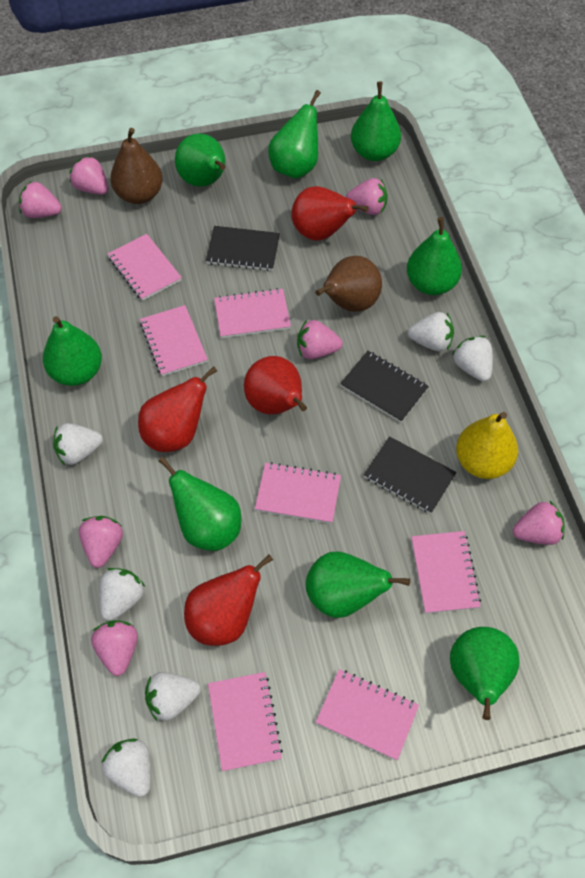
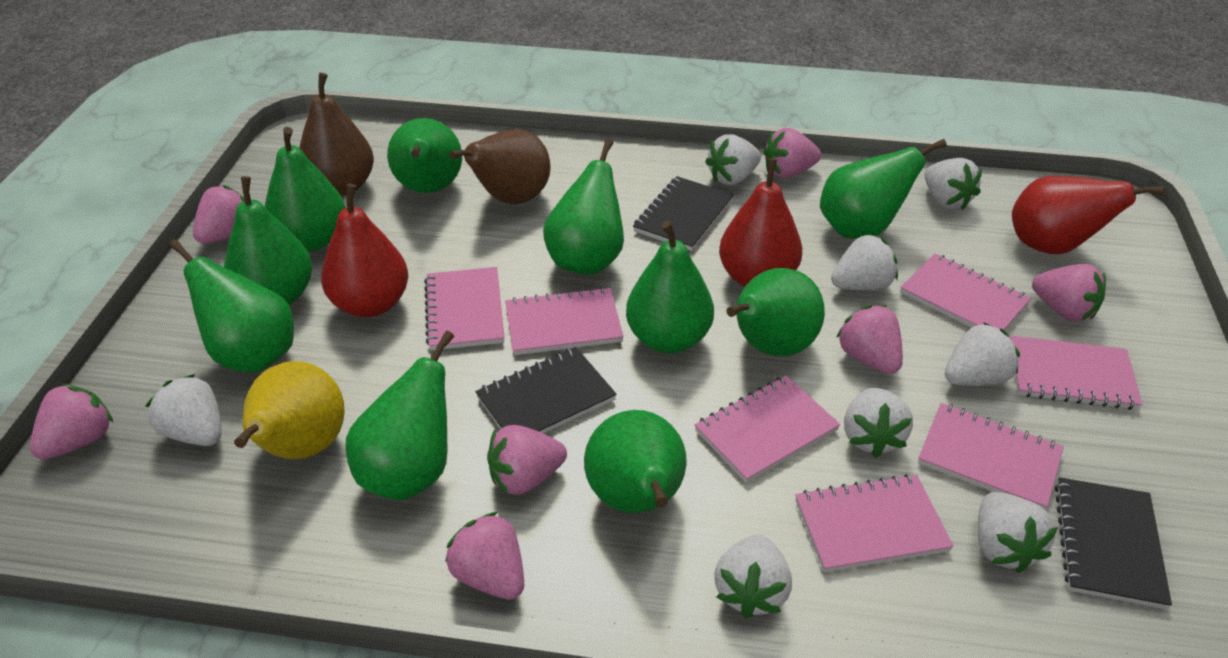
green pear: 8 -> 10
red pear: 4 -> 3
white strawberry: 6 -> 8

